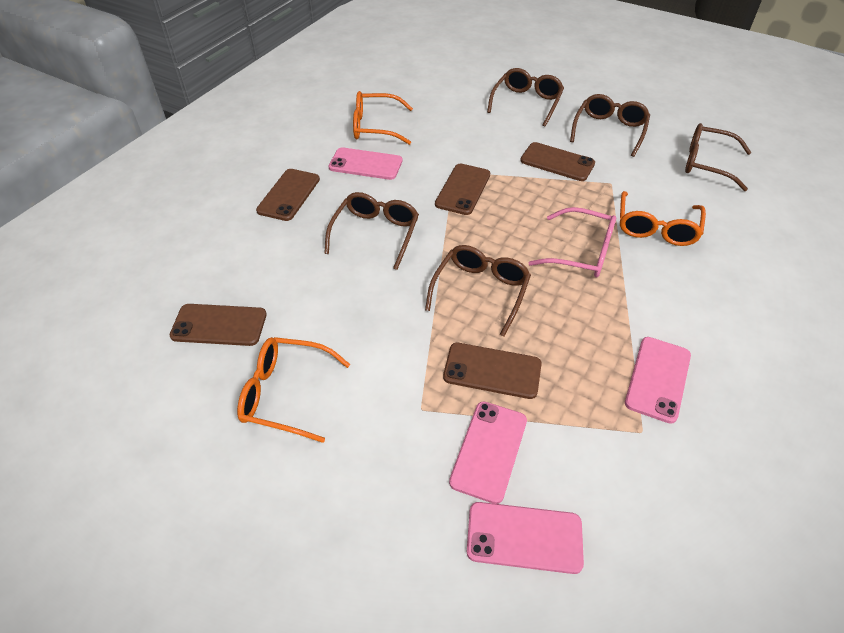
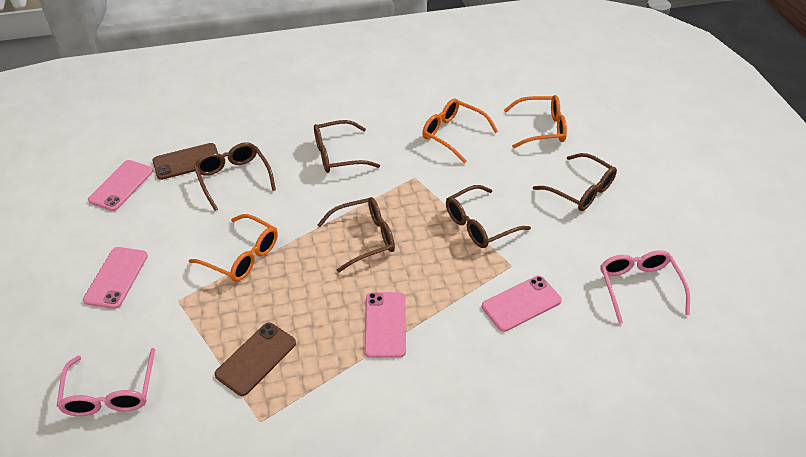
brown phone: 5 -> 2
pink glasses: 1 -> 2

